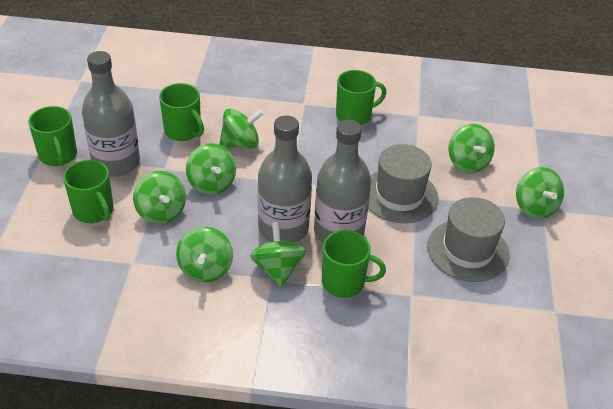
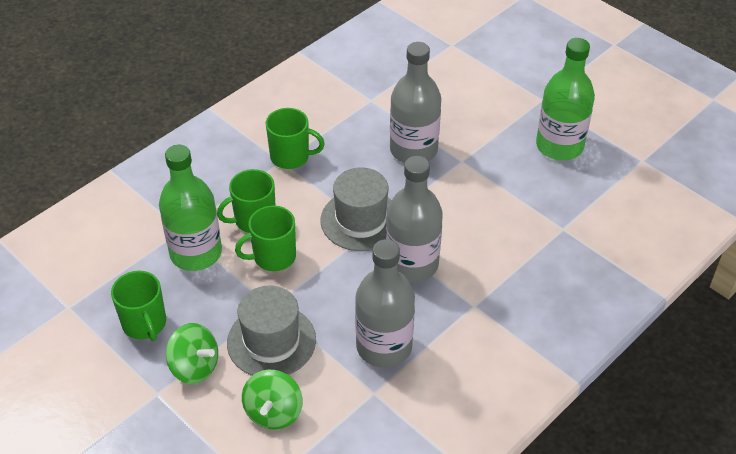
green bottle: 0 -> 2
green mug: 5 -> 4
green spinning top: 7 -> 2

